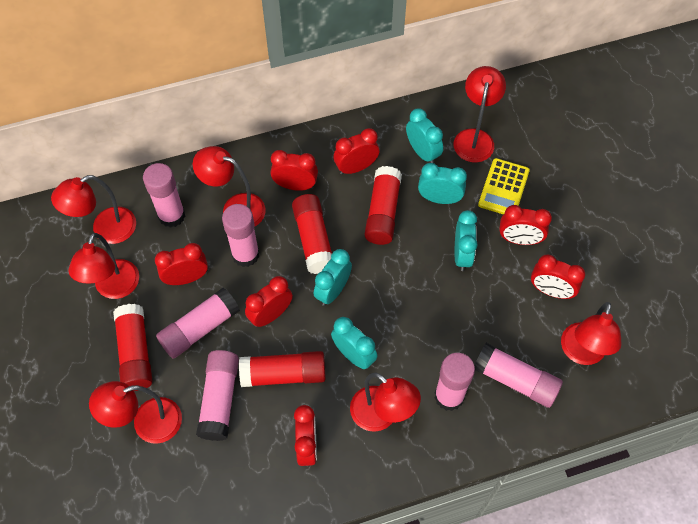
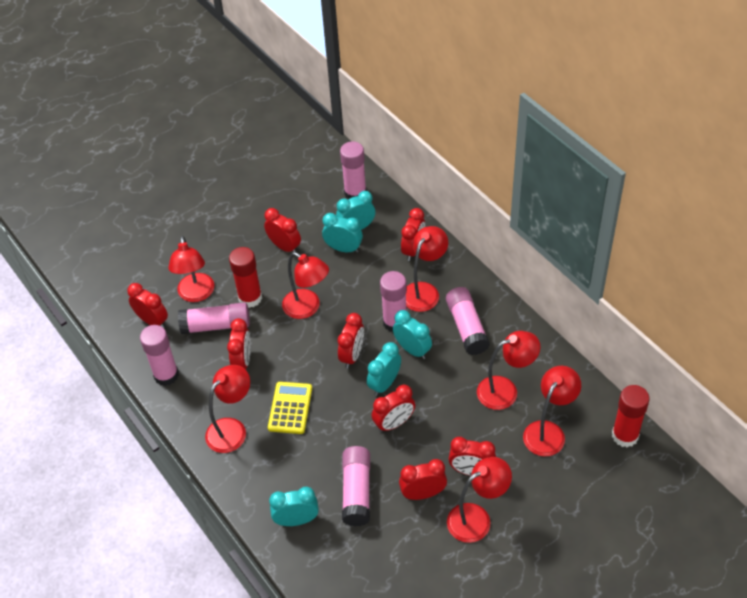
red clock: 7 -> 8
red glue stick: 4 -> 2

